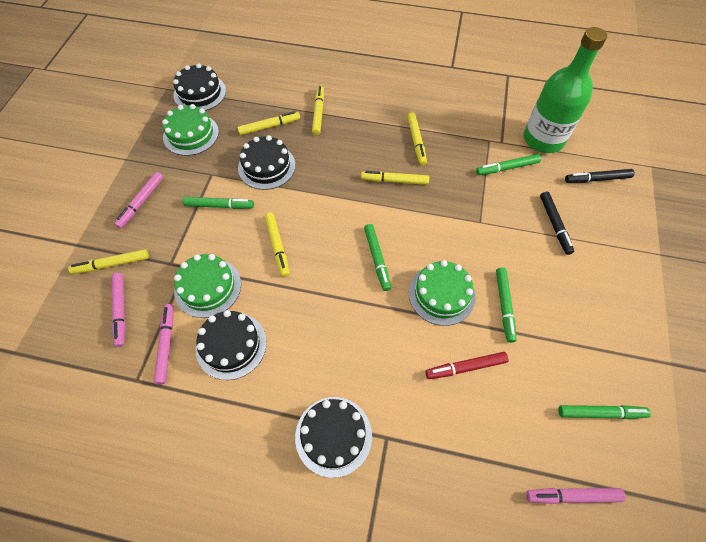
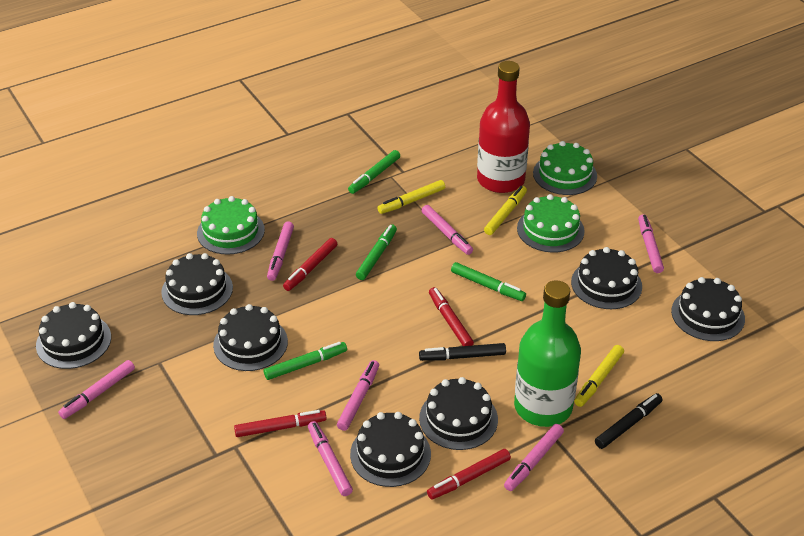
black cake: 4 -> 7
green marker: 5 -> 4
pink marker: 4 -> 7
red bottle: 0 -> 1
red marker: 1 -> 4
yellow marker: 6 -> 3

